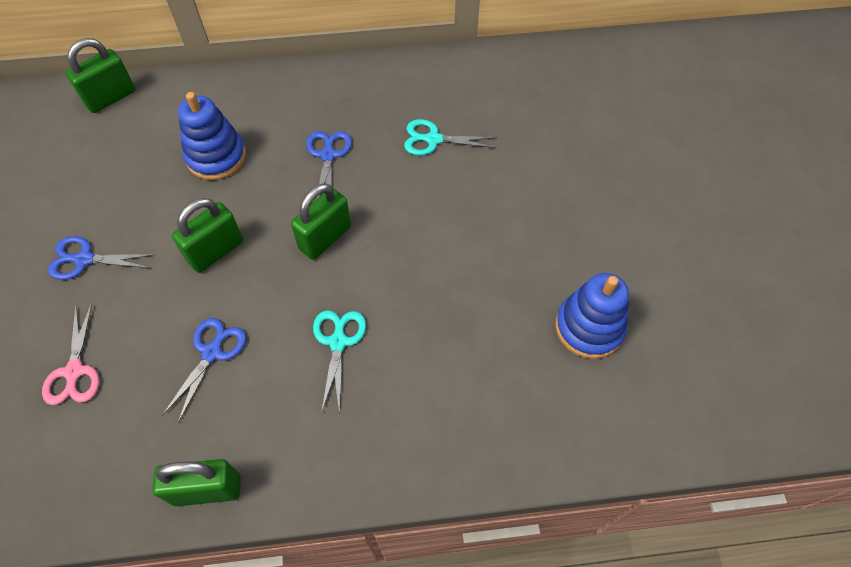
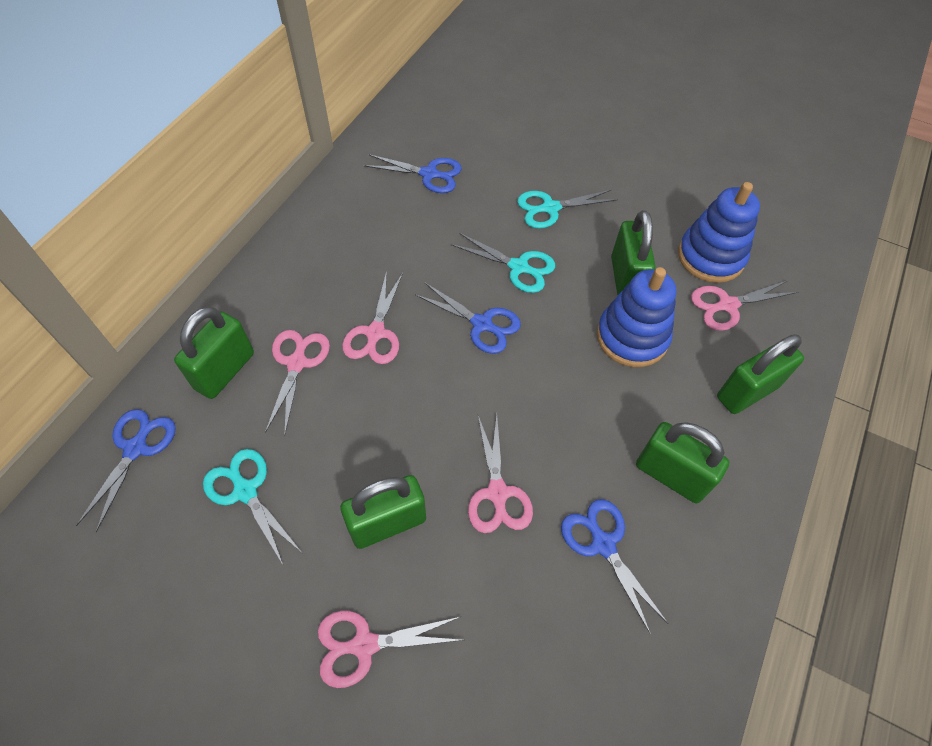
blue scissors: 3 -> 4
green padlock: 4 -> 5
pink scissors: 1 -> 5
turquoise scissors: 2 -> 3

